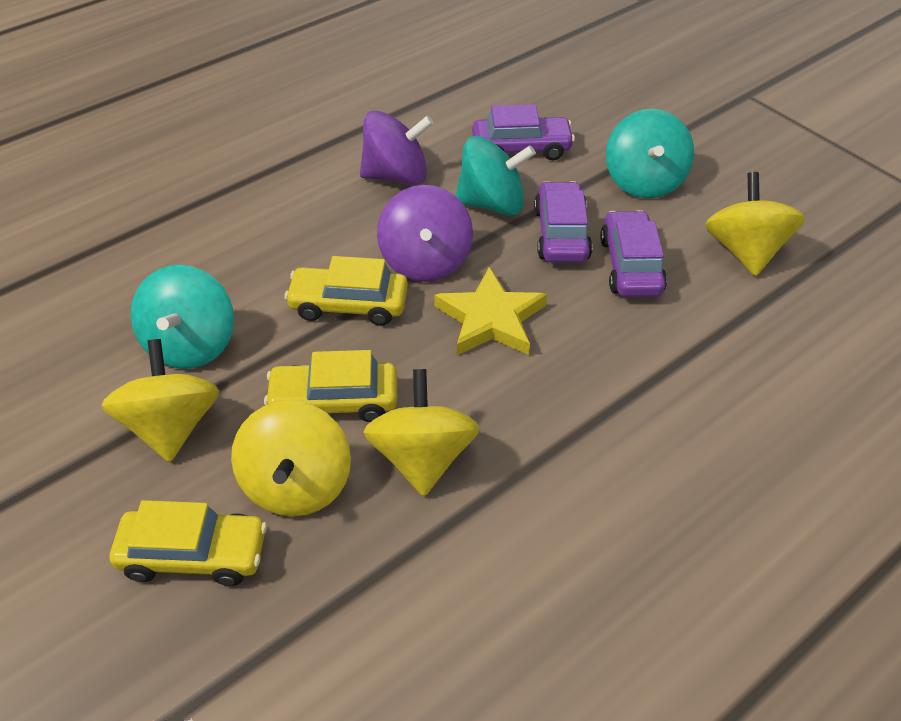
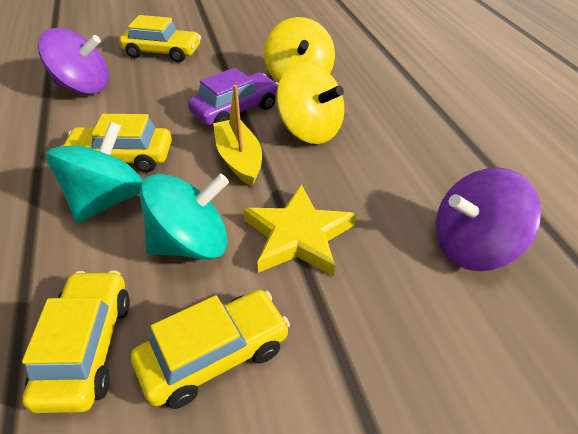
purple car: 3 -> 1
turquoise spinning top: 3 -> 2
yellow boat: 0 -> 1
yellow car: 3 -> 4
yellow spinning top: 4 -> 2

